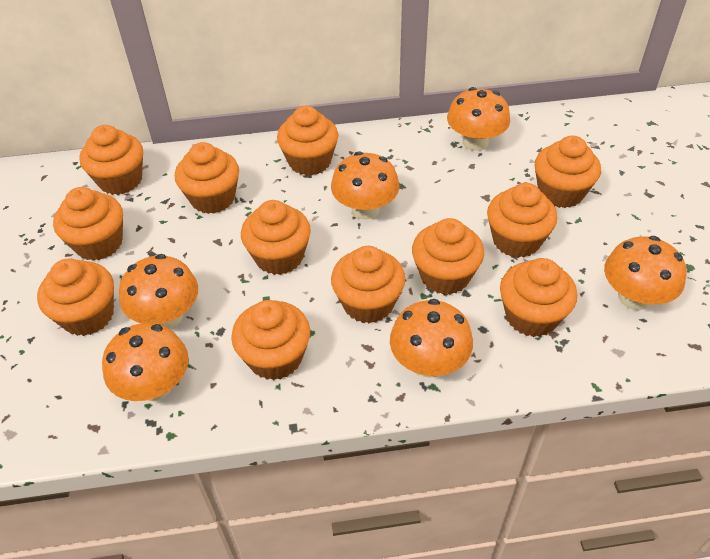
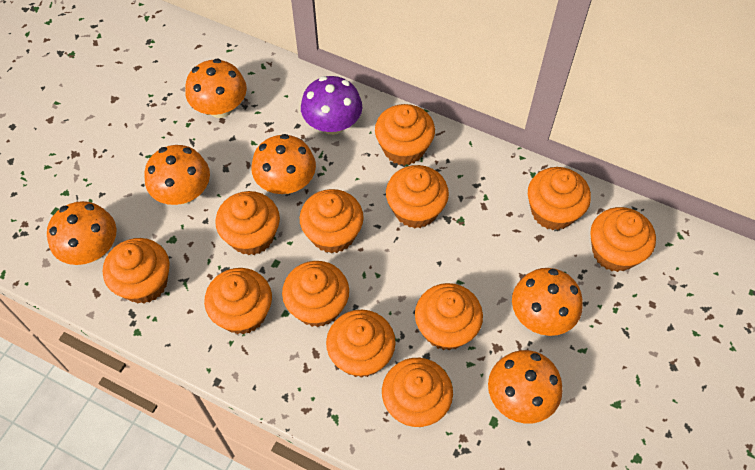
purple mushroom: 0 -> 1

